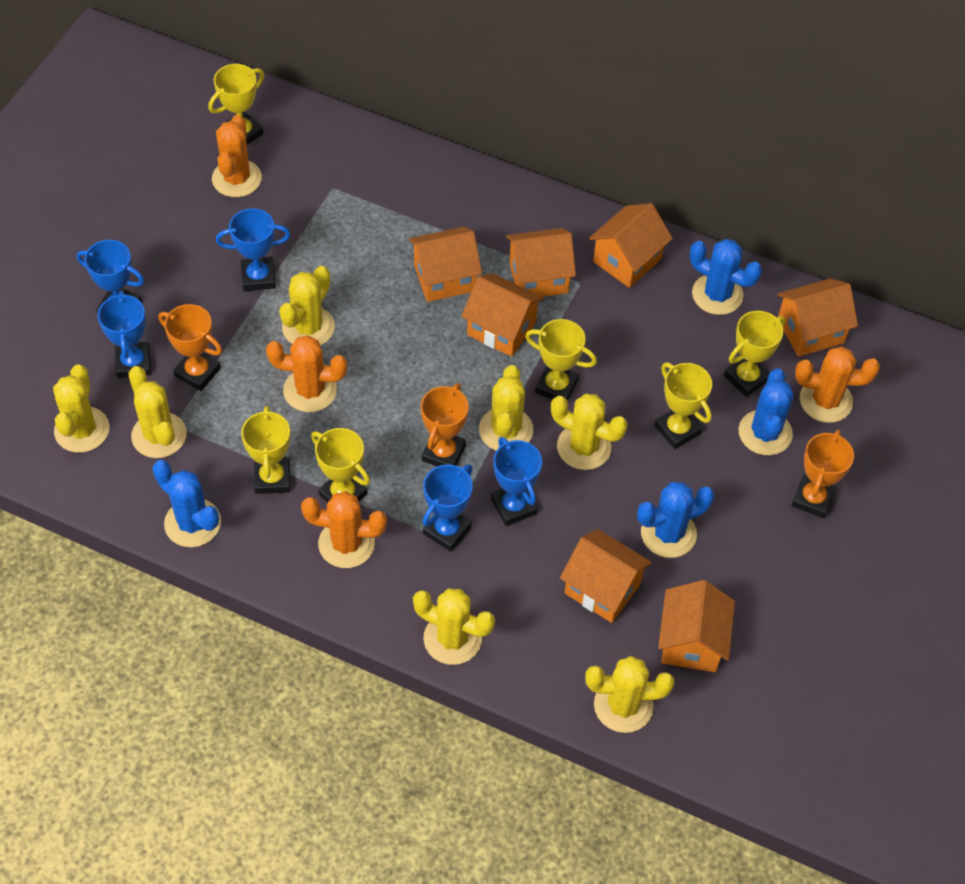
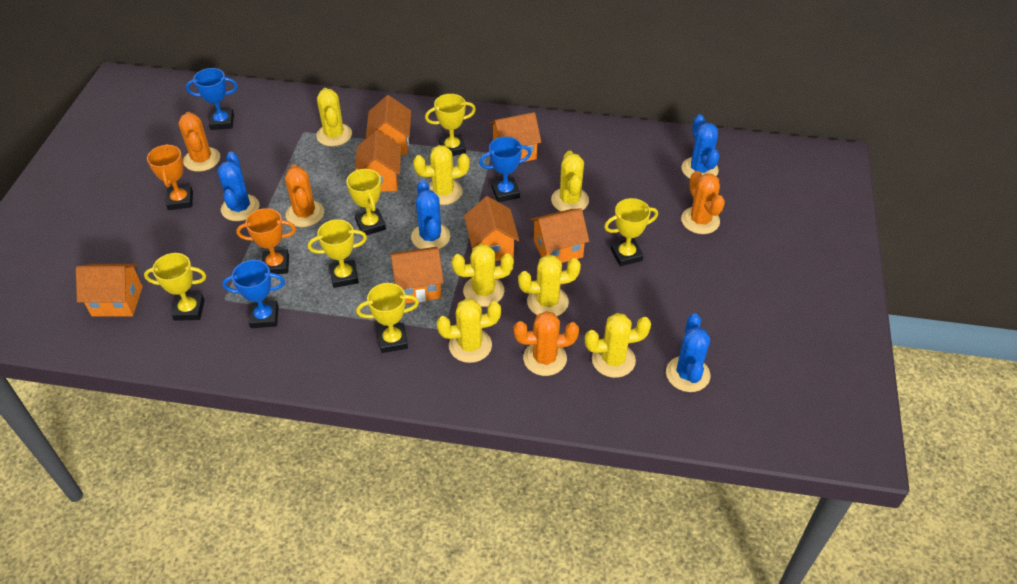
blue trophy: 5 -> 3
orange trophy: 3 -> 2

